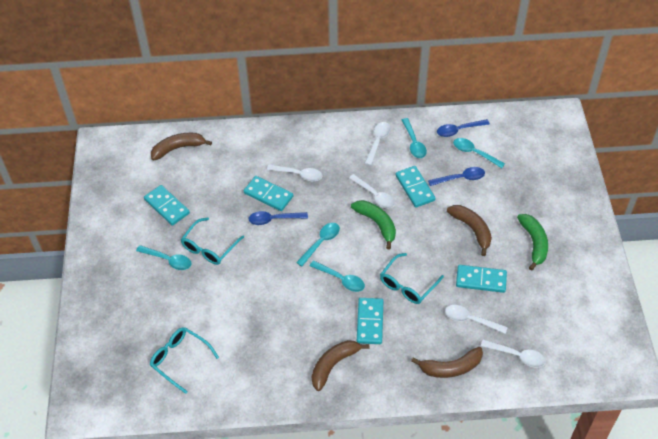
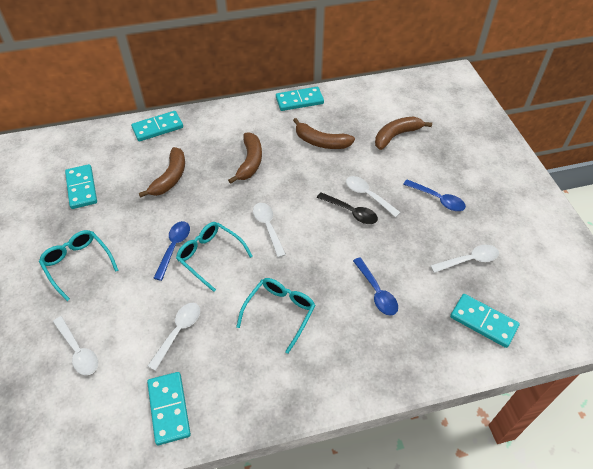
black spoon: 0 -> 1
green banana: 2 -> 0
turquoise spoon: 5 -> 0

